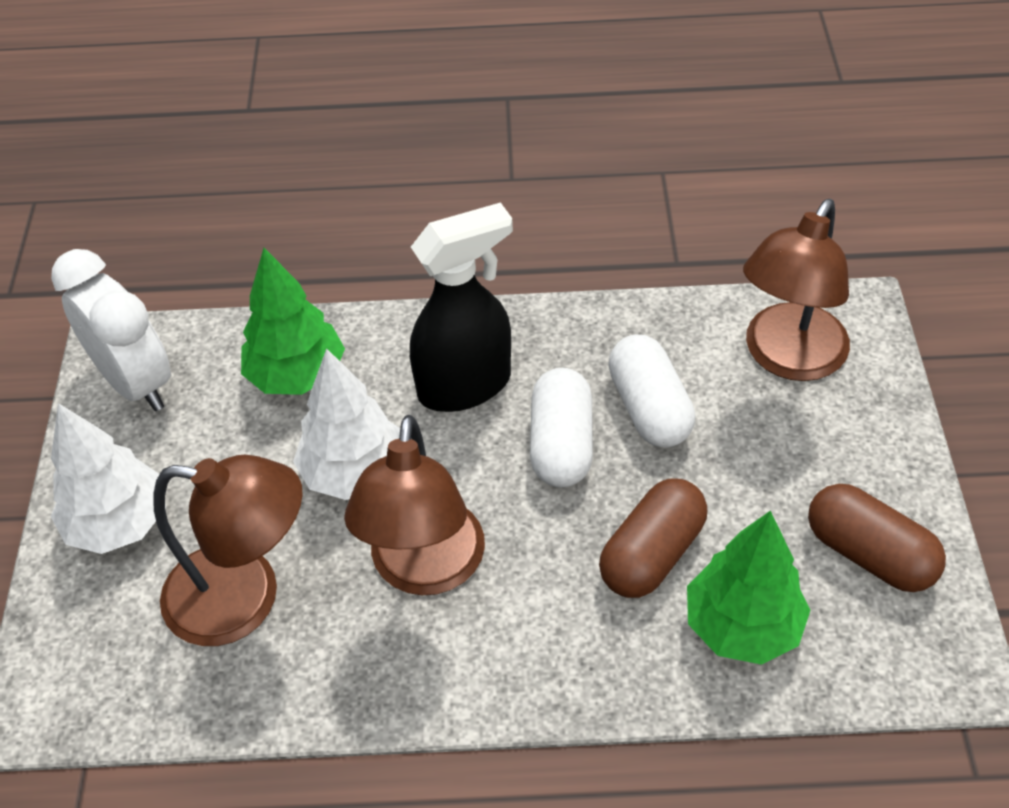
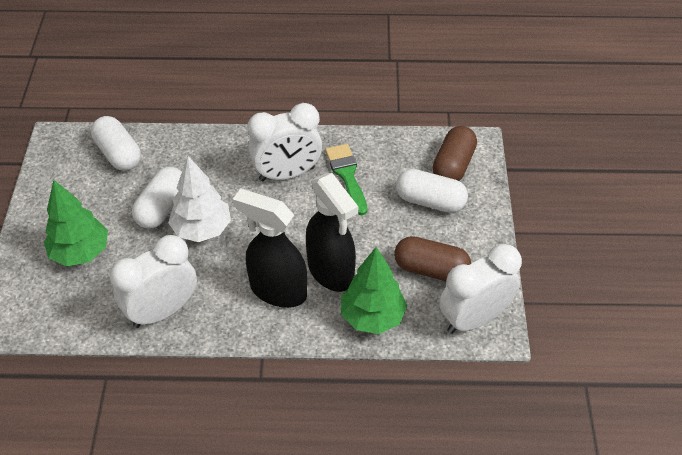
black spray bottle: 1 -> 2
brown lamp: 3 -> 0
green brush: 0 -> 1
white capsule: 2 -> 3
white clock: 1 -> 3
white tree: 2 -> 1

